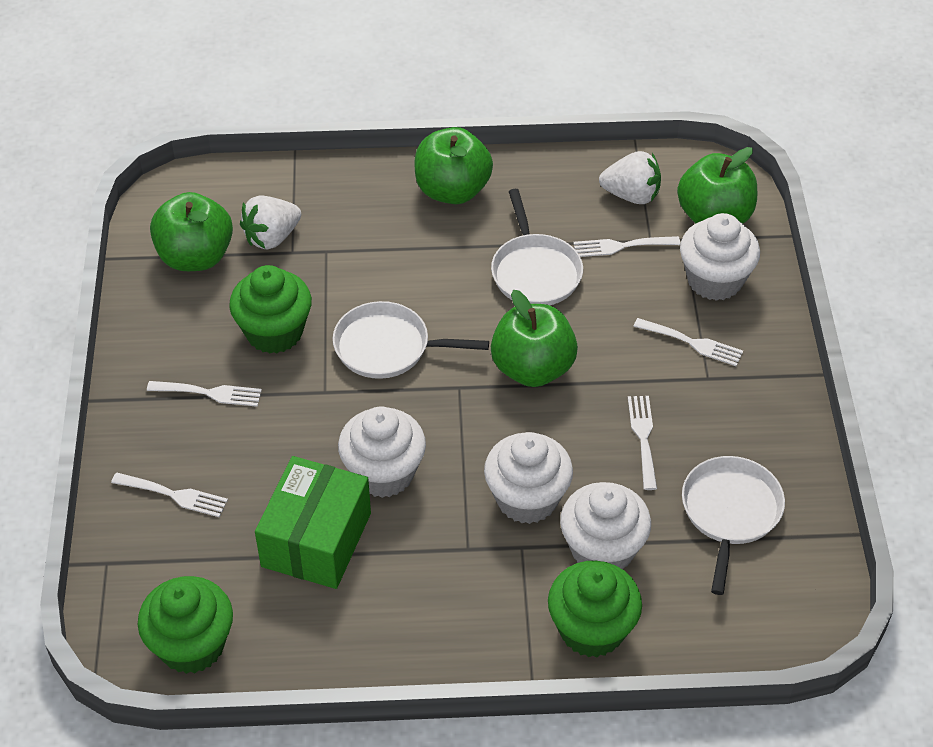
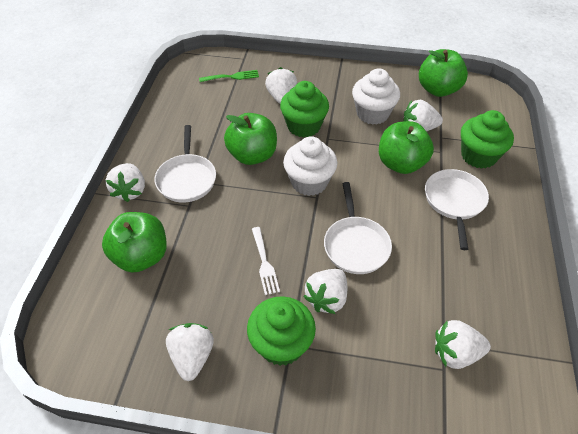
green box: 1 -> 0
green fork: 0 -> 1
white cupcake: 4 -> 2
white fork: 5 -> 1
white strawberry: 2 -> 6

